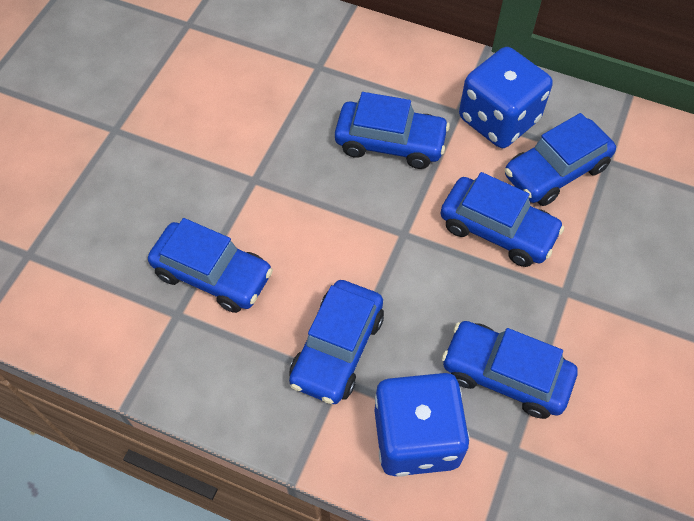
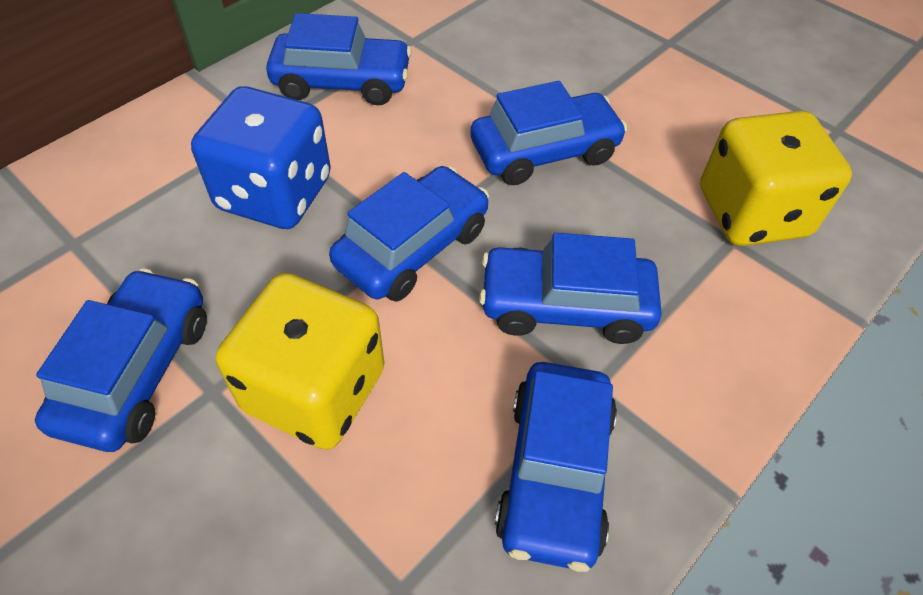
blue dice: 2 -> 1
yellow dice: 0 -> 2

